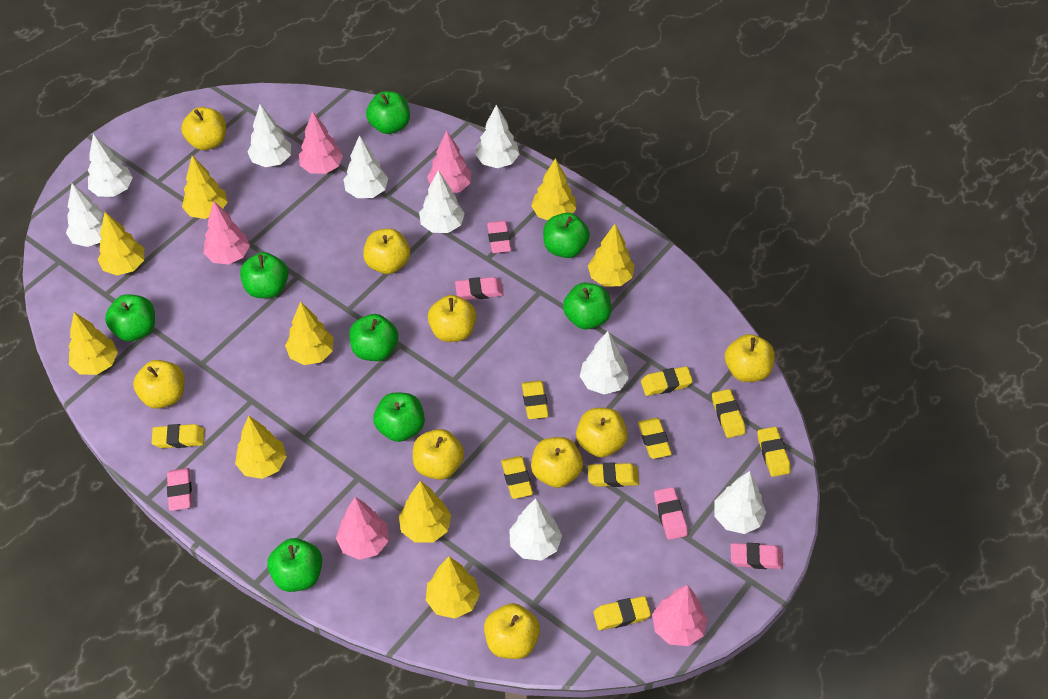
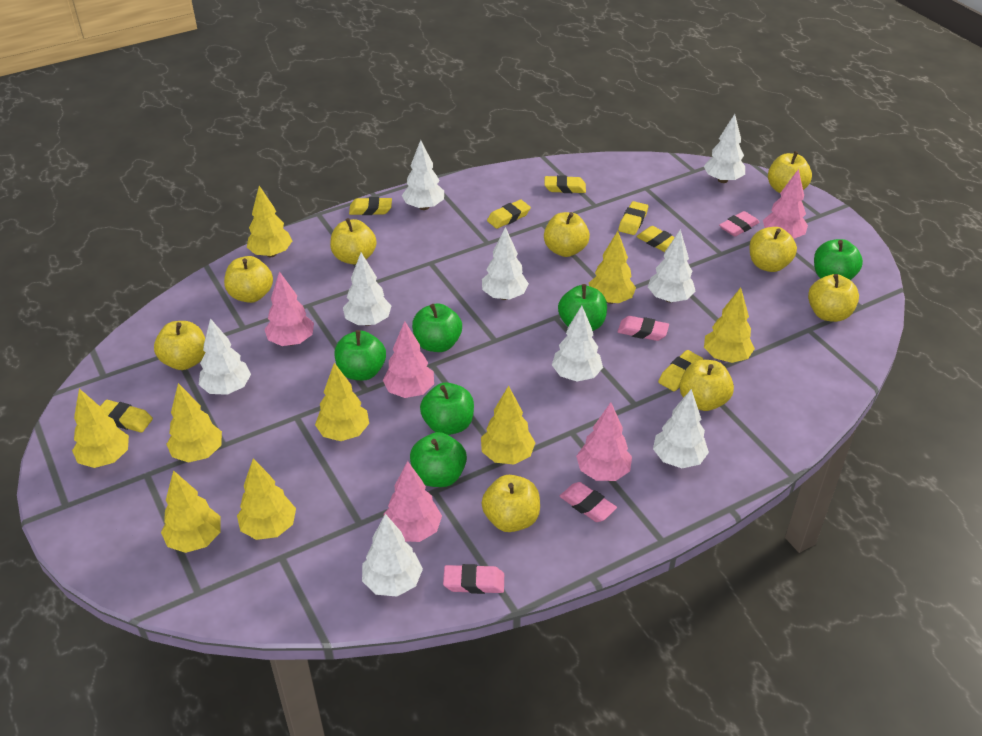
green apple: 8 -> 6
pink eraser: 5 -> 4
yellow eraser: 9 -> 7

